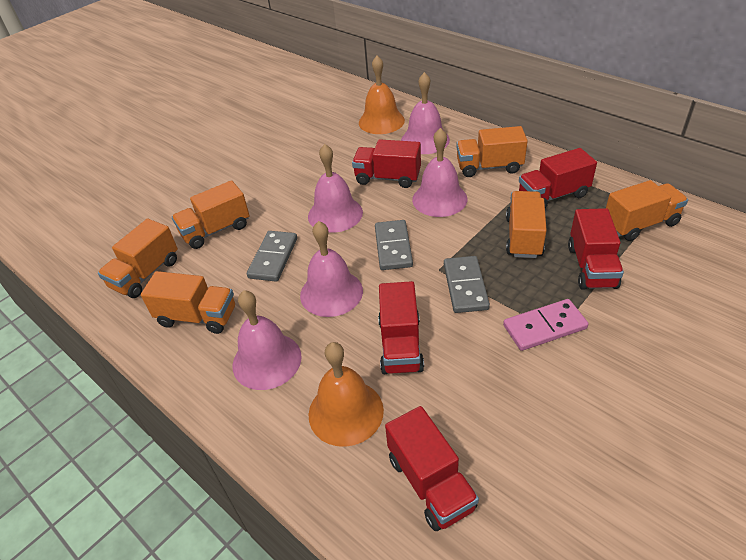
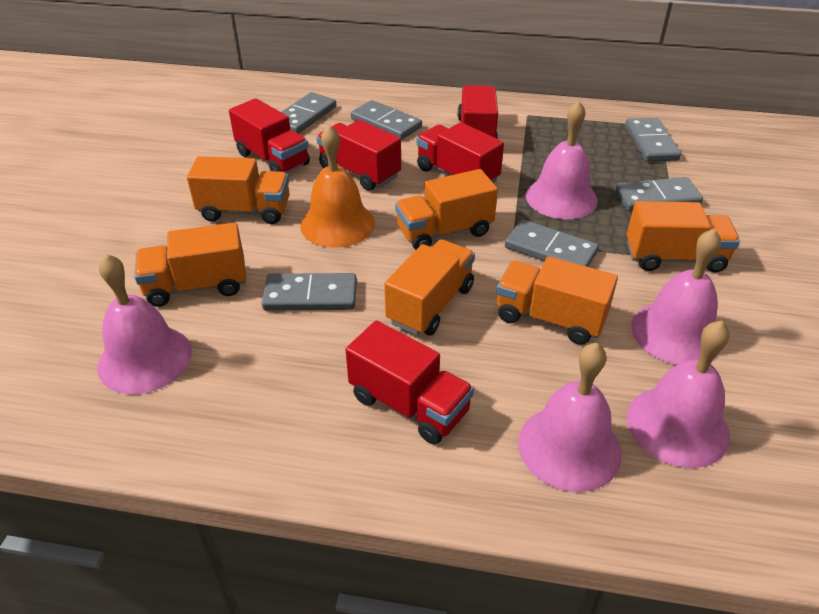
grey domino: 3 -> 6
orange bell: 2 -> 1
pink domino: 1 -> 0

